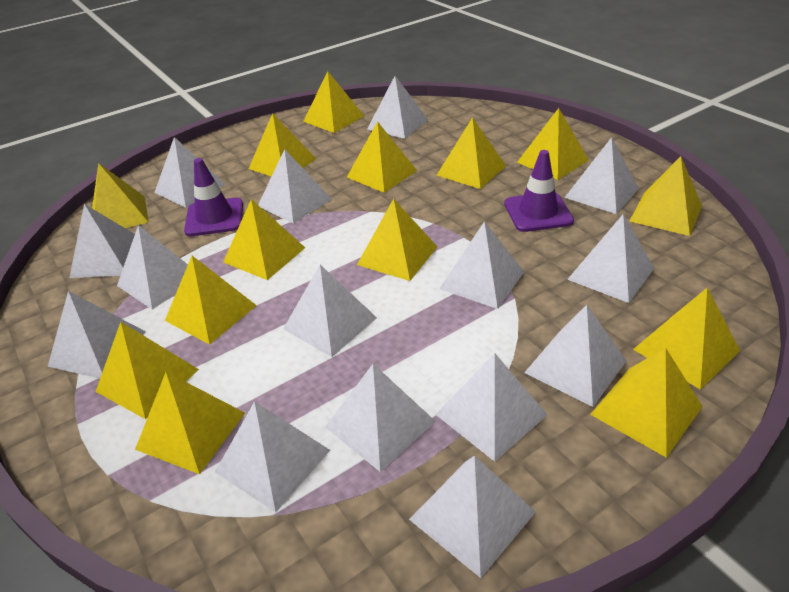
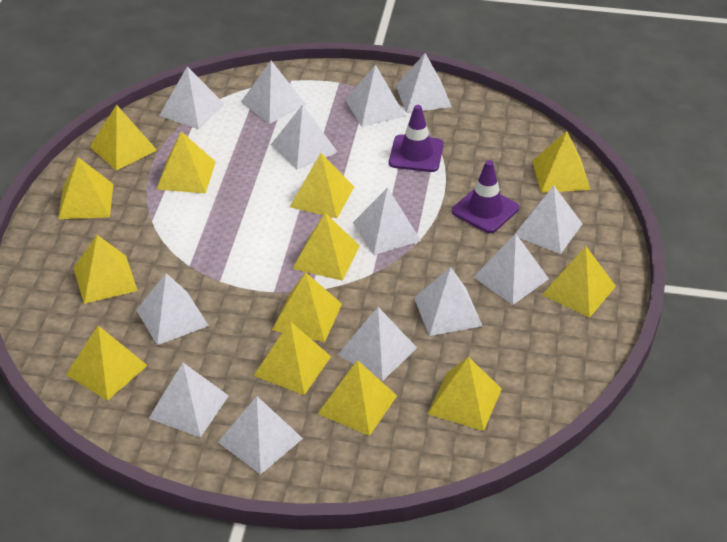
white pyramid: 15 -> 13
yellow pyramid: 14 -> 13

